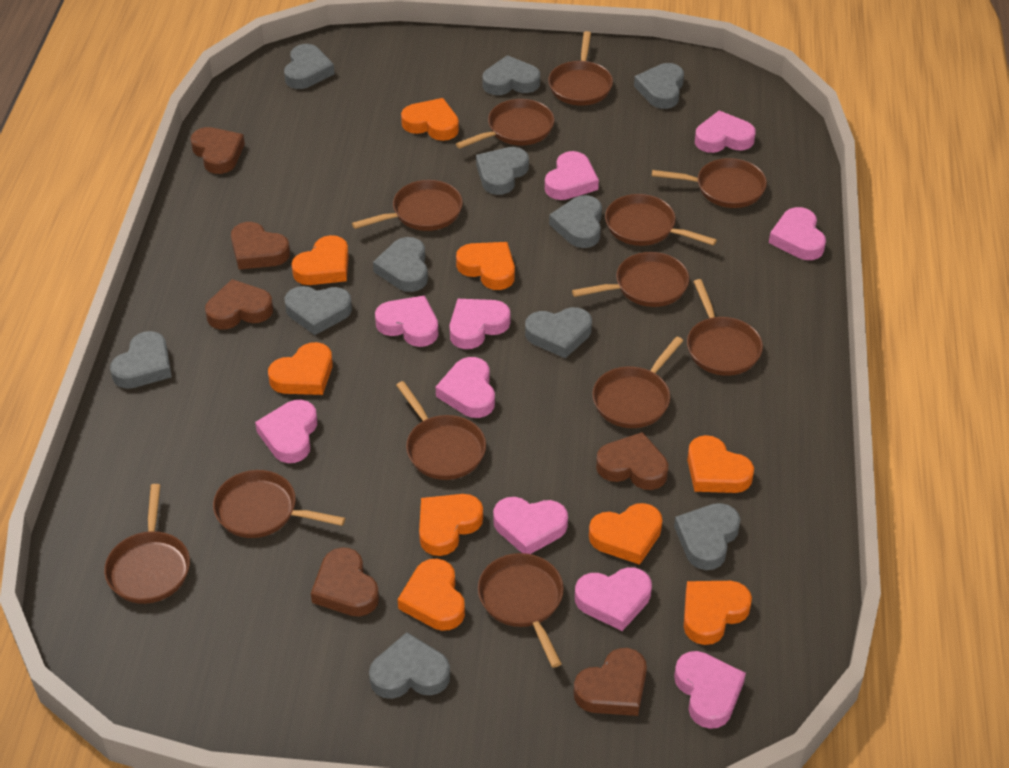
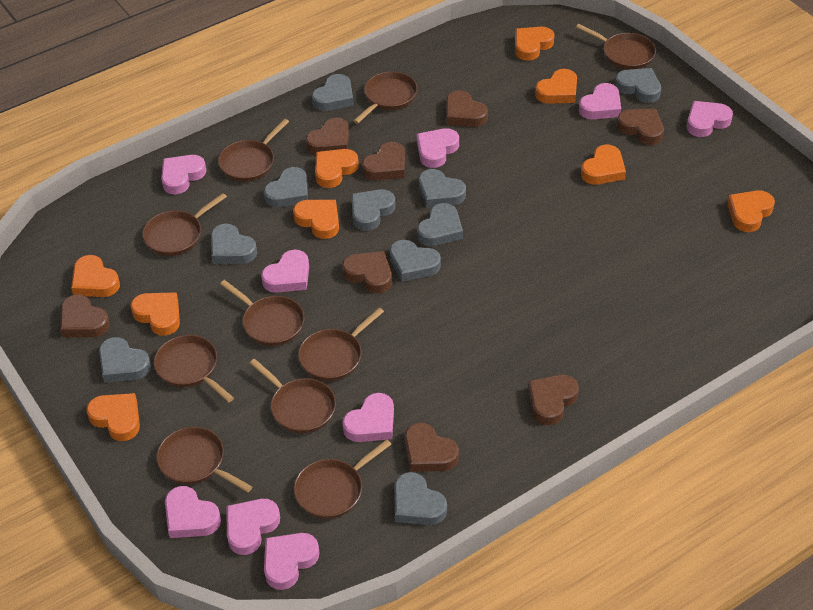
brown heart: 6 -> 8
brown pan: 12 -> 10
grey heart: 11 -> 10
pink heart: 10 -> 9

